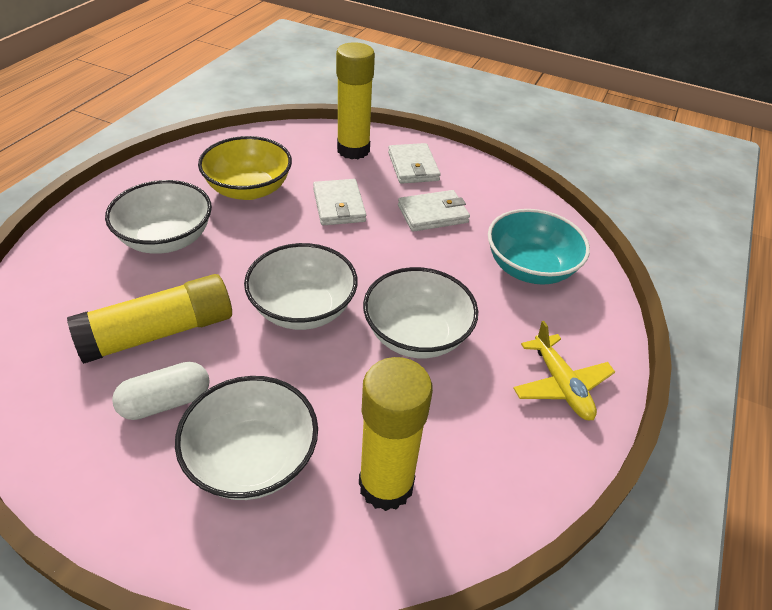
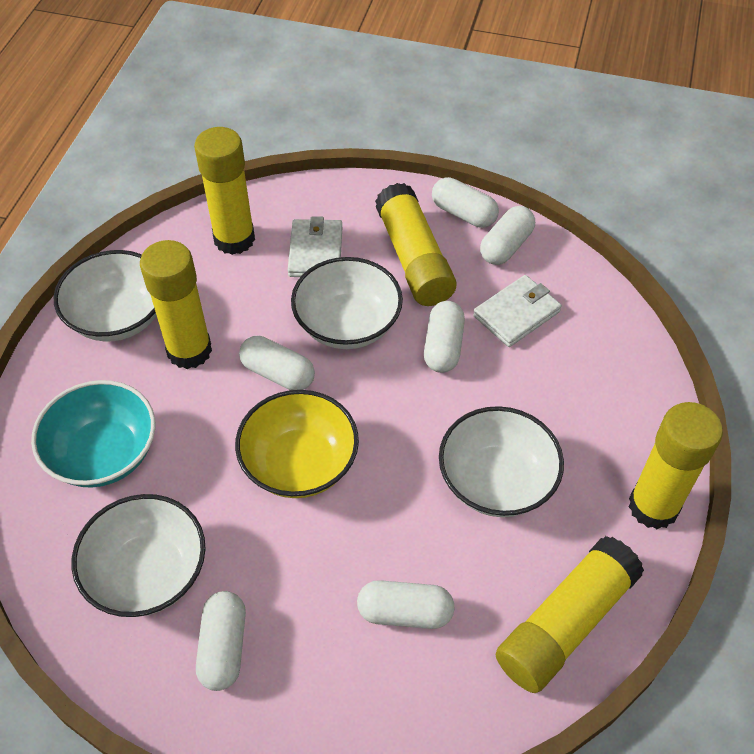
white capsule: 1 -> 6
white wallet: 3 -> 2
yellow glue stick: 3 -> 5
yellow plane: 1 -> 0

